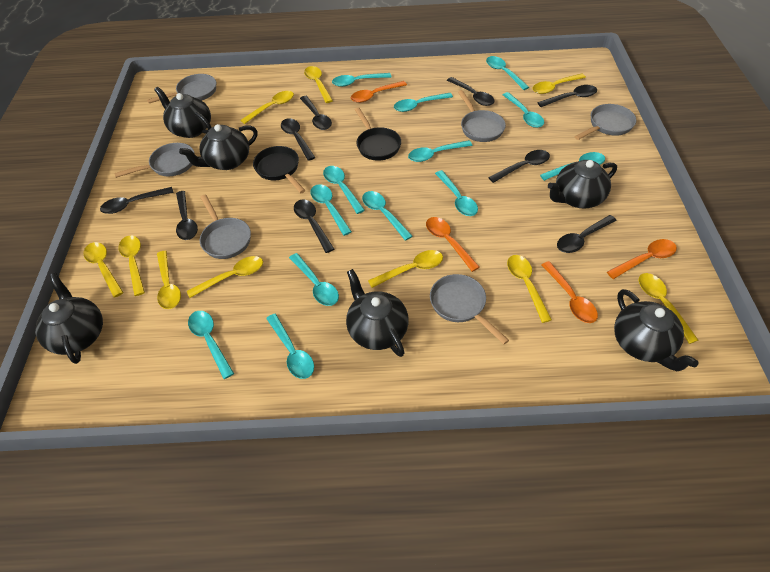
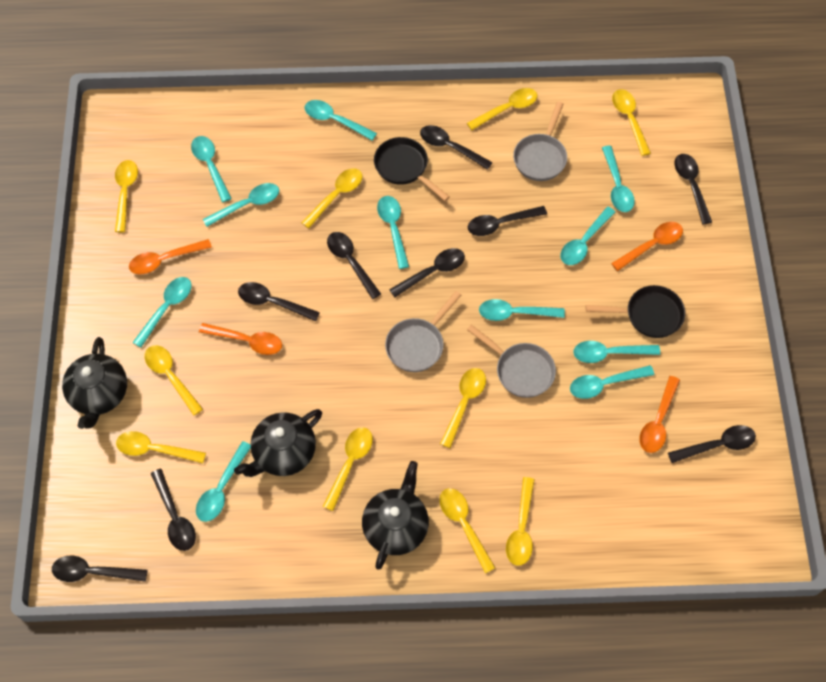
black teapot: 6 -> 3
grey pan: 6 -> 3
turquoise spoon: 13 -> 11

